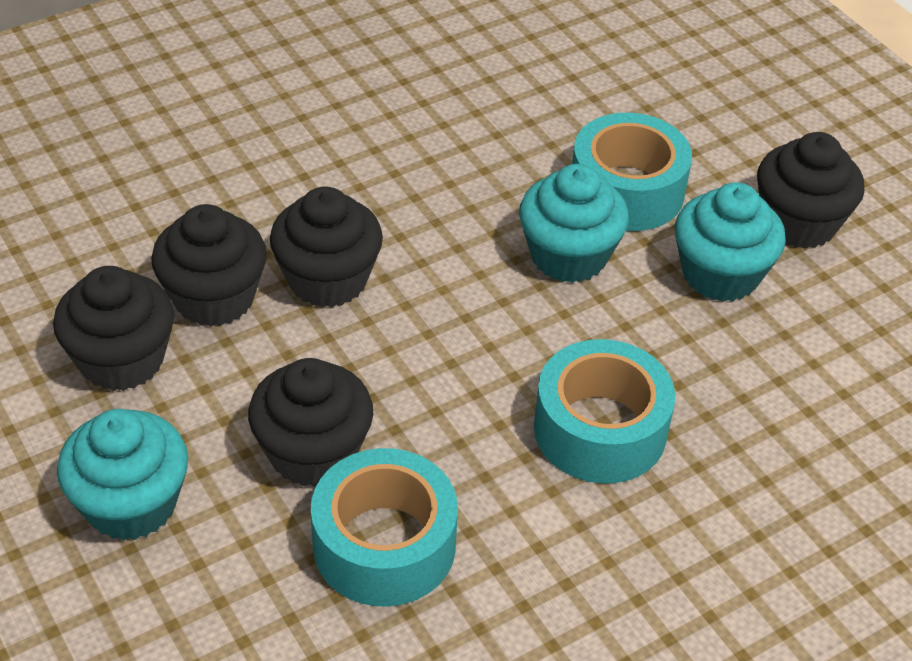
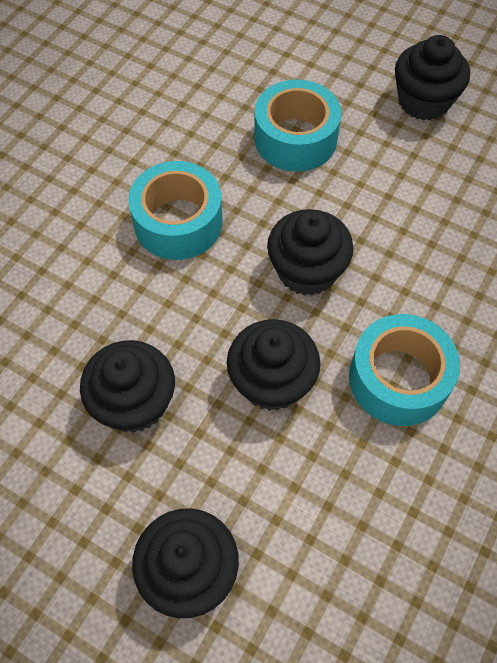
turquoise cupcake: 3 -> 0

